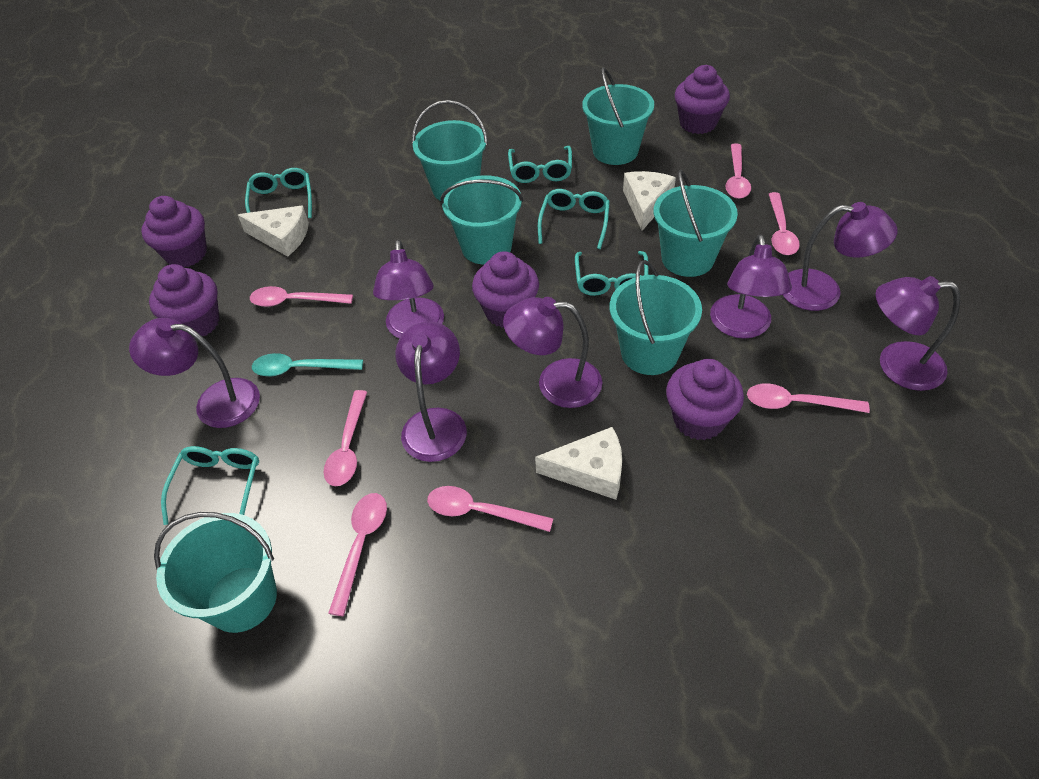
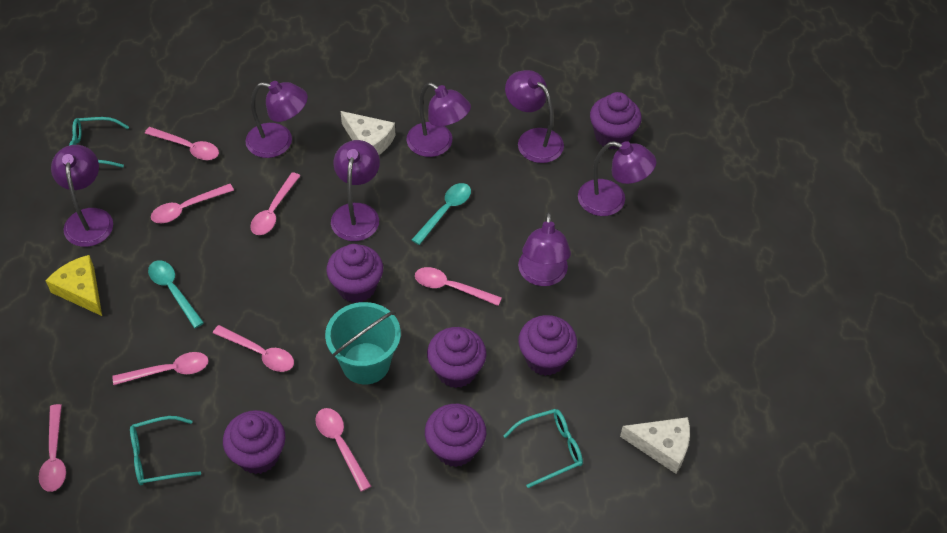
pink spoon: 7 -> 8
purple cupcake: 5 -> 6
turquoise bucket: 6 -> 1
turquoise glasses: 5 -> 3
turquoise spoon: 1 -> 2
white cheese: 3 -> 2
yellow cheese: 0 -> 1

